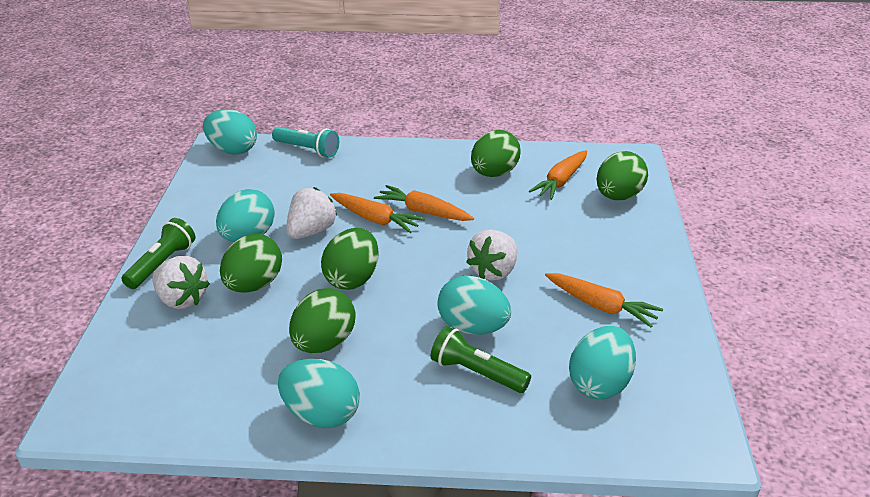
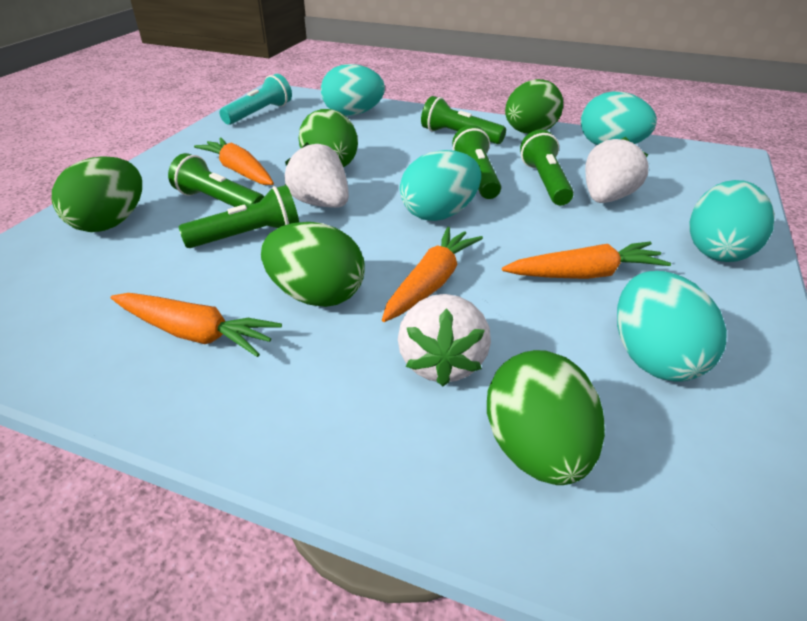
green flashlight: 2 -> 5

